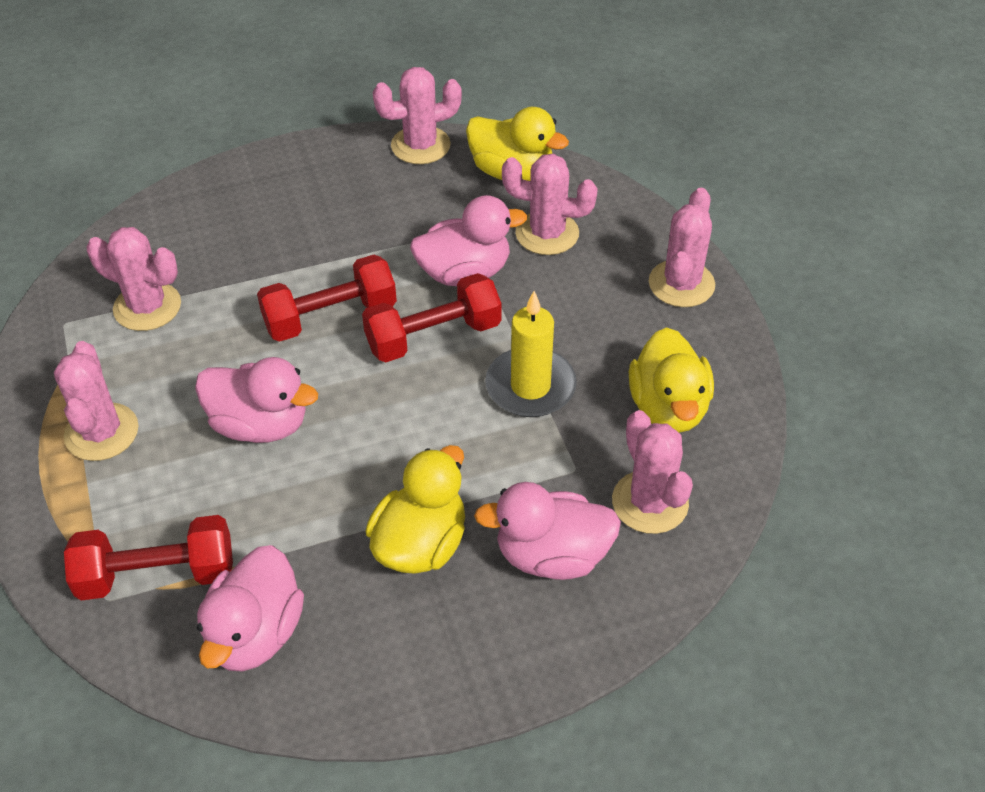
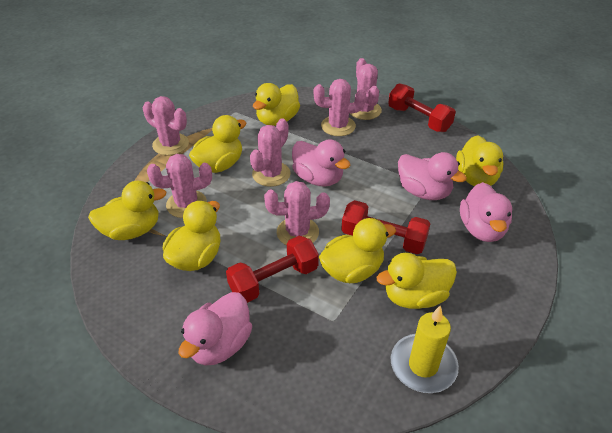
yellow duck: 3 -> 7

